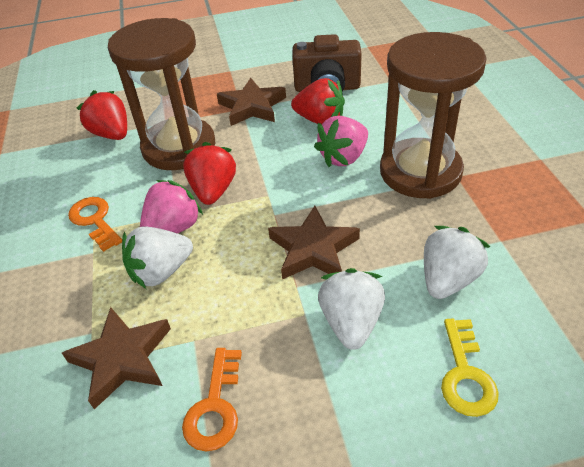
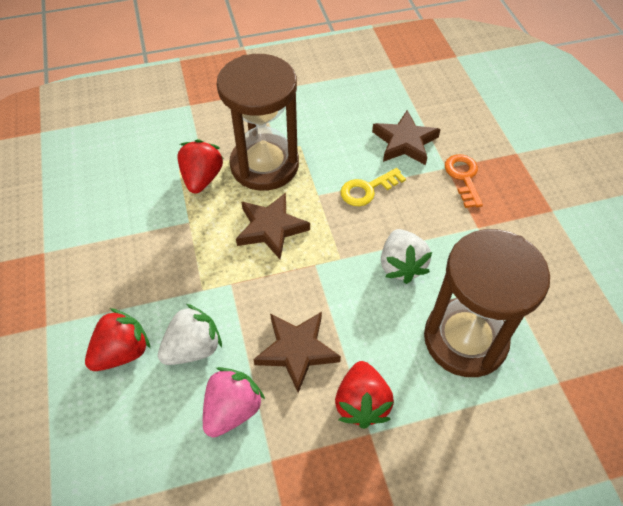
brown camera: 1 -> 0
orange key: 2 -> 1
pink strawberry: 2 -> 1
white strawberry: 3 -> 2

